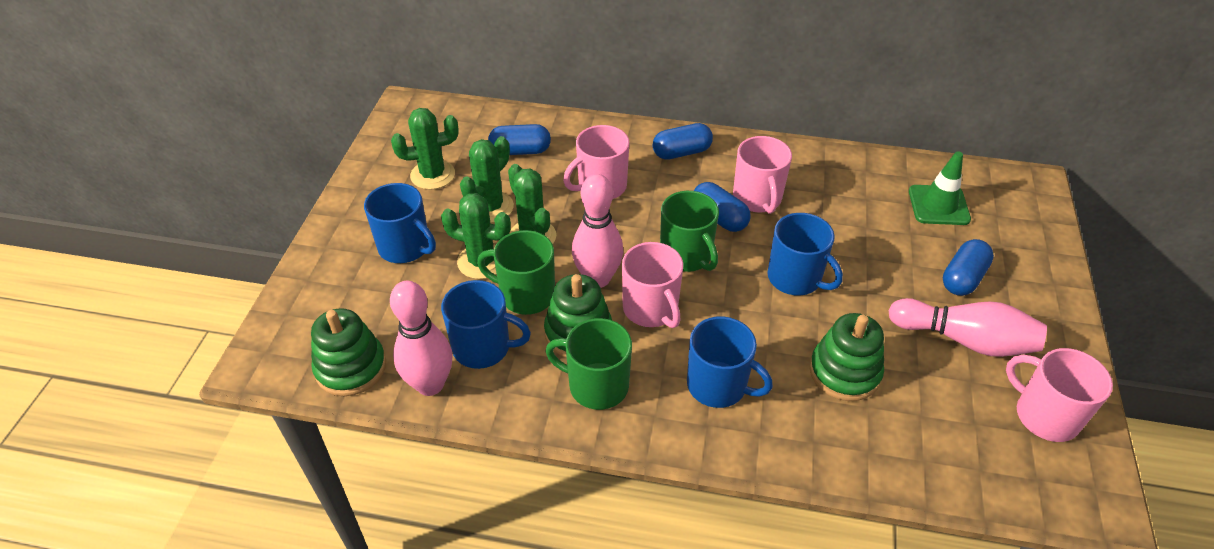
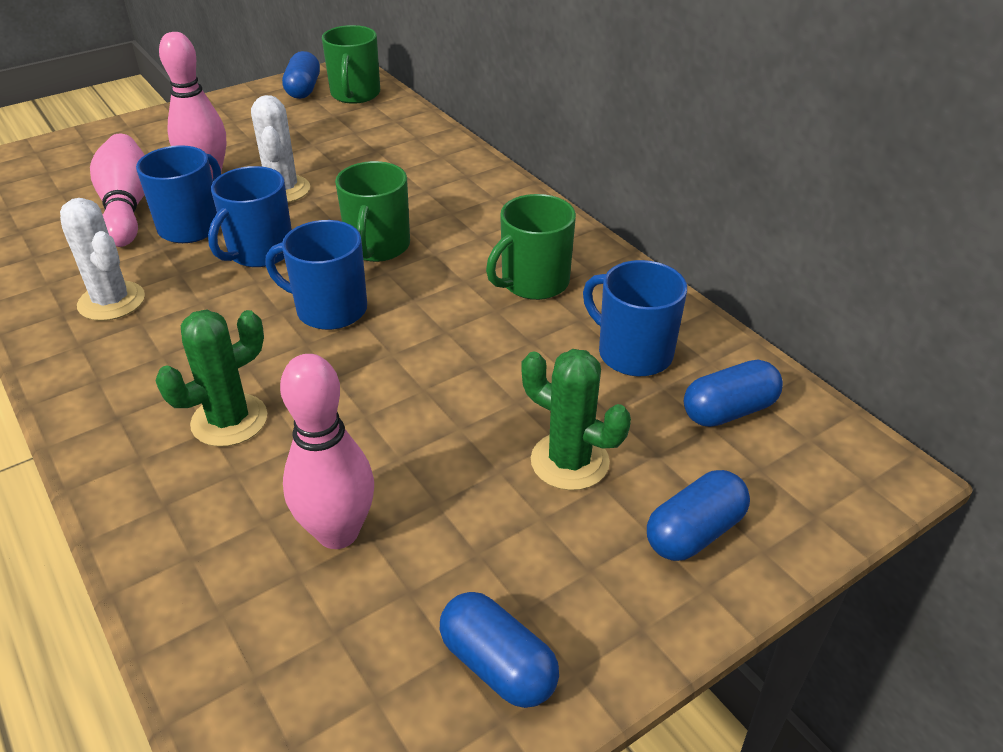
green cactus: 4 -> 2
green stacking toy: 3 -> 0
green traffic cone: 1 -> 0
pink mug: 4 -> 0
white cactus: 0 -> 2

